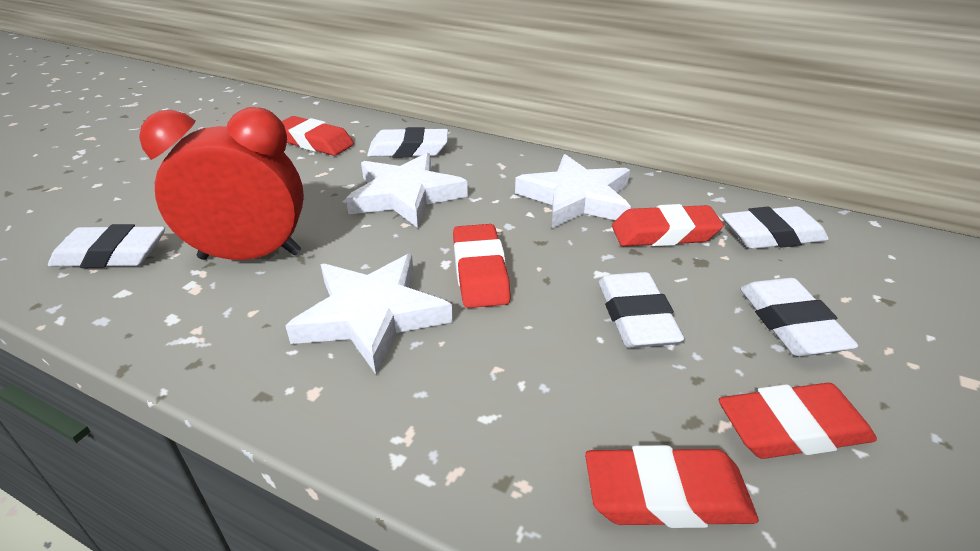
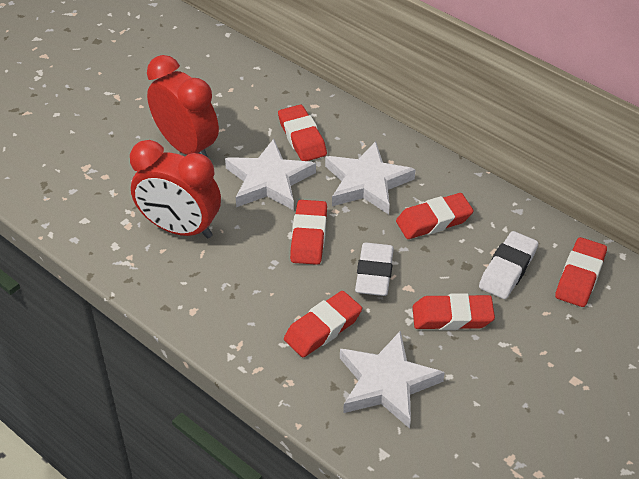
red clock: 1 -> 2
red eraser: 5 -> 6
white eraser: 5 -> 2

